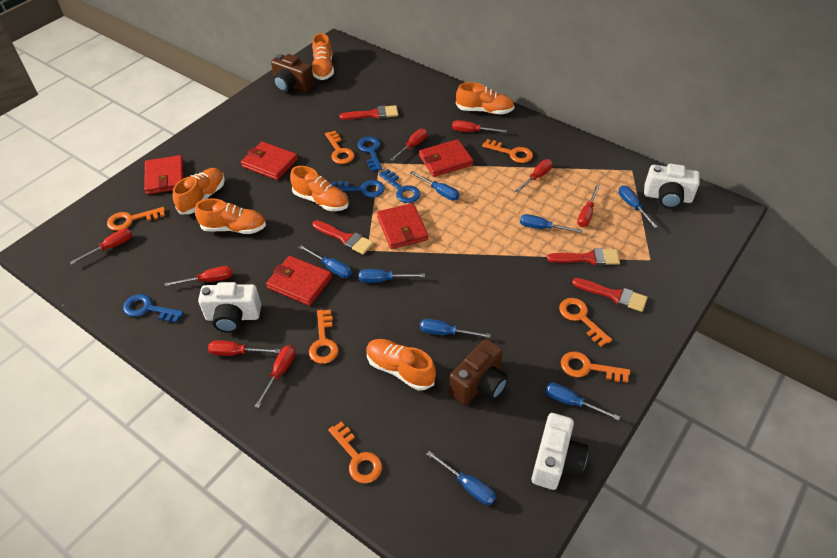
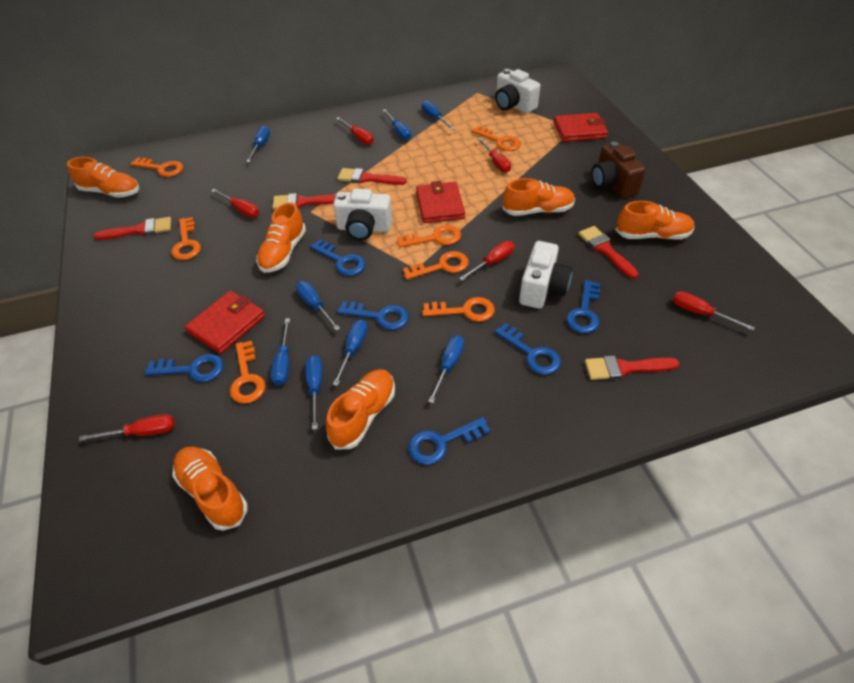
blue key: 4 -> 6
brown camera: 2 -> 1
red brush: 4 -> 5
red screwdriver: 8 -> 6
red wallet: 5 -> 3

